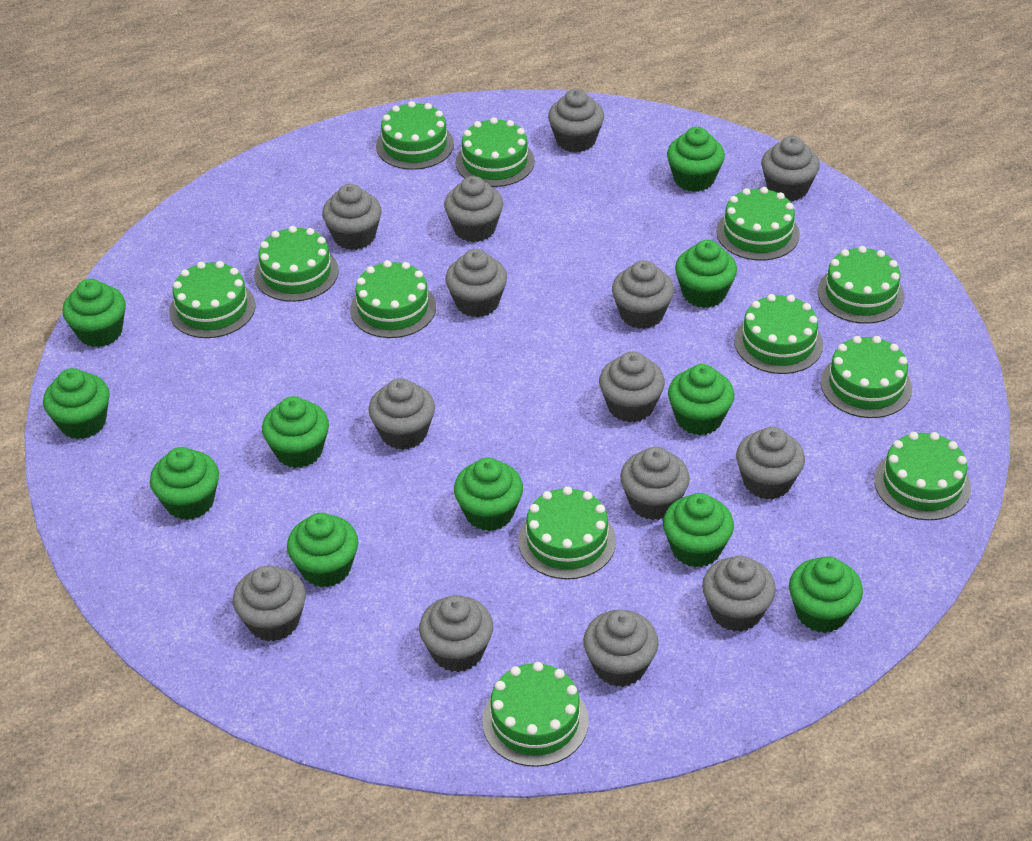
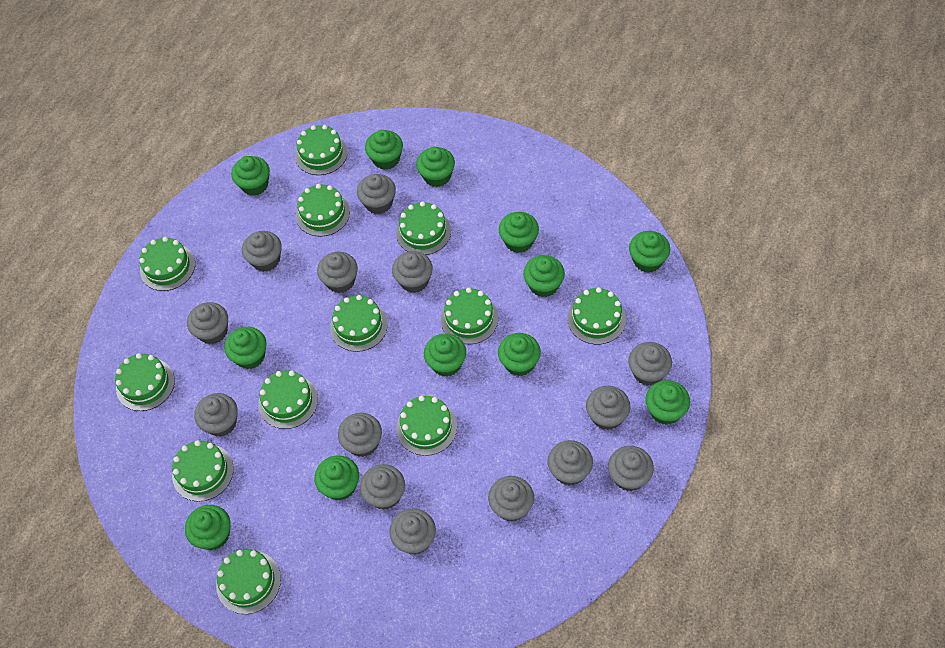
green cupcake: 11 -> 12

